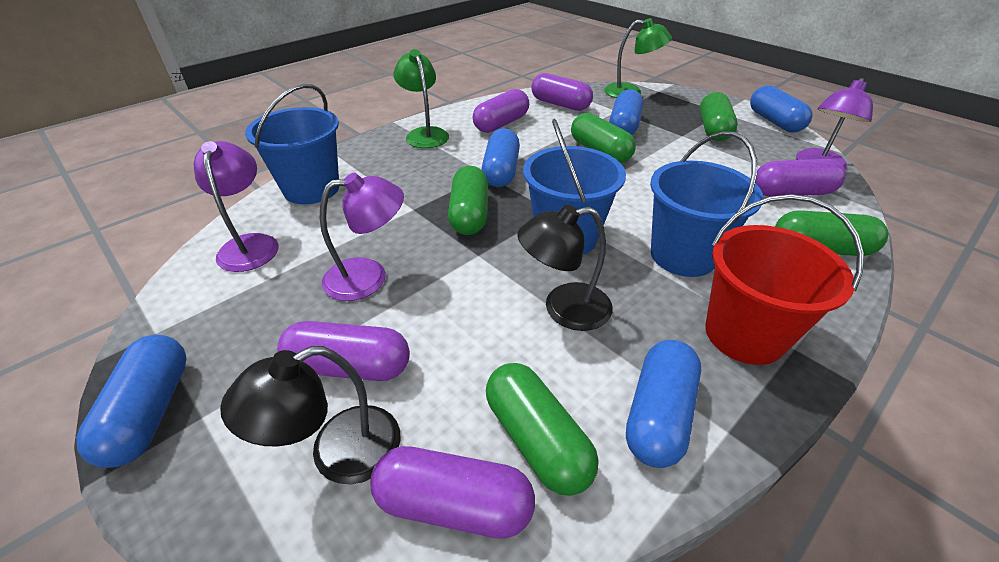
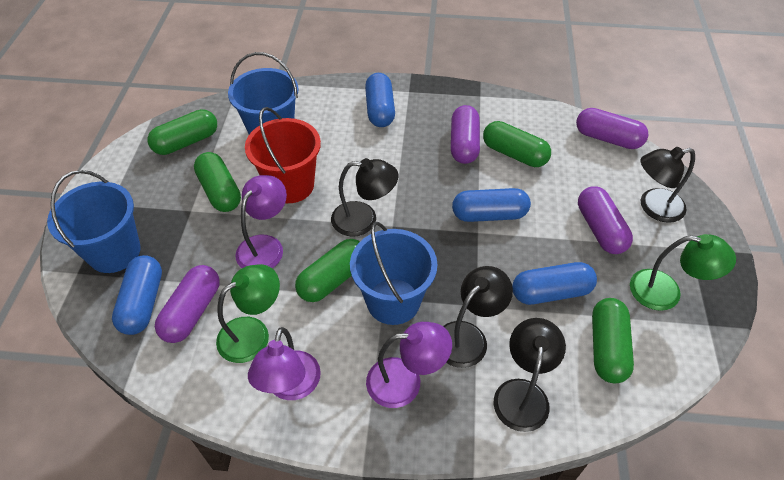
black lamp: 2 -> 4
blue capsule: 5 -> 4
purple capsule: 5 -> 4

